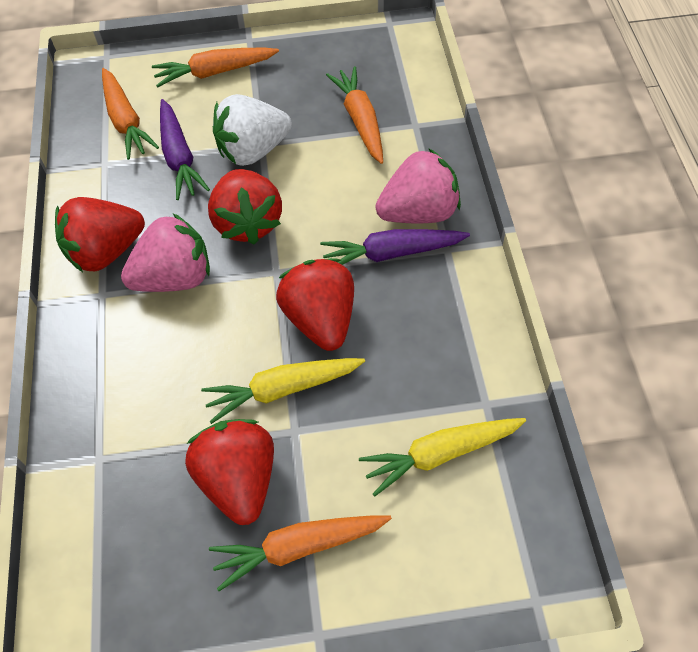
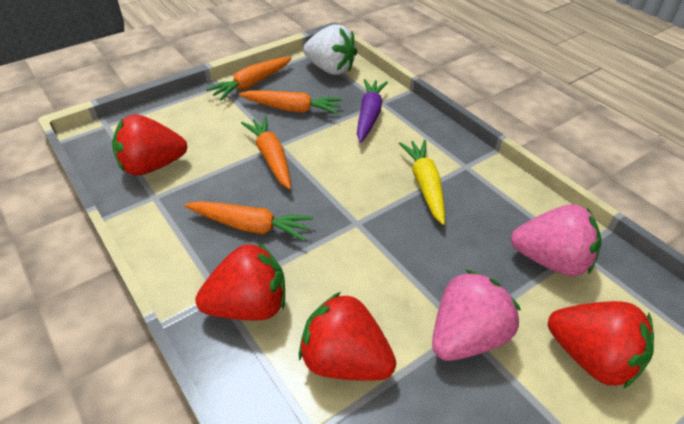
purple carrot: 2 -> 1
yellow carrot: 2 -> 1

